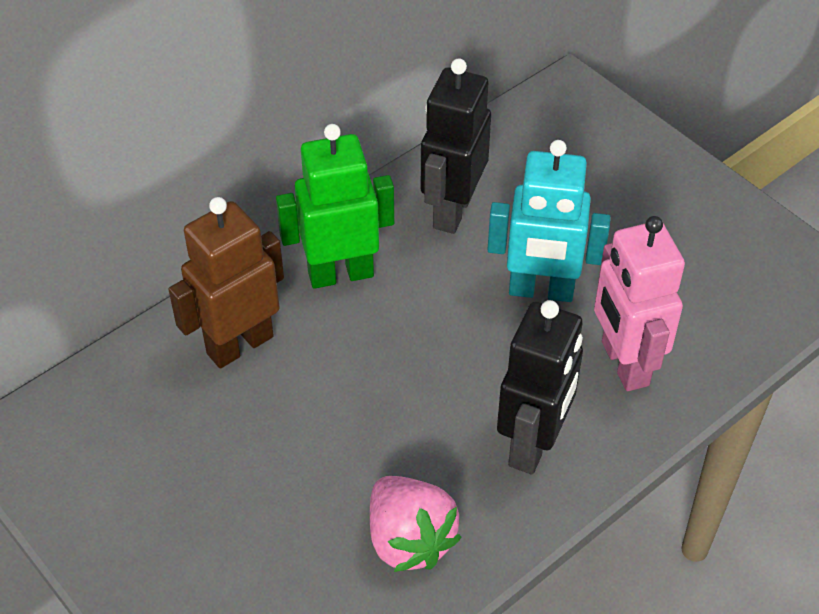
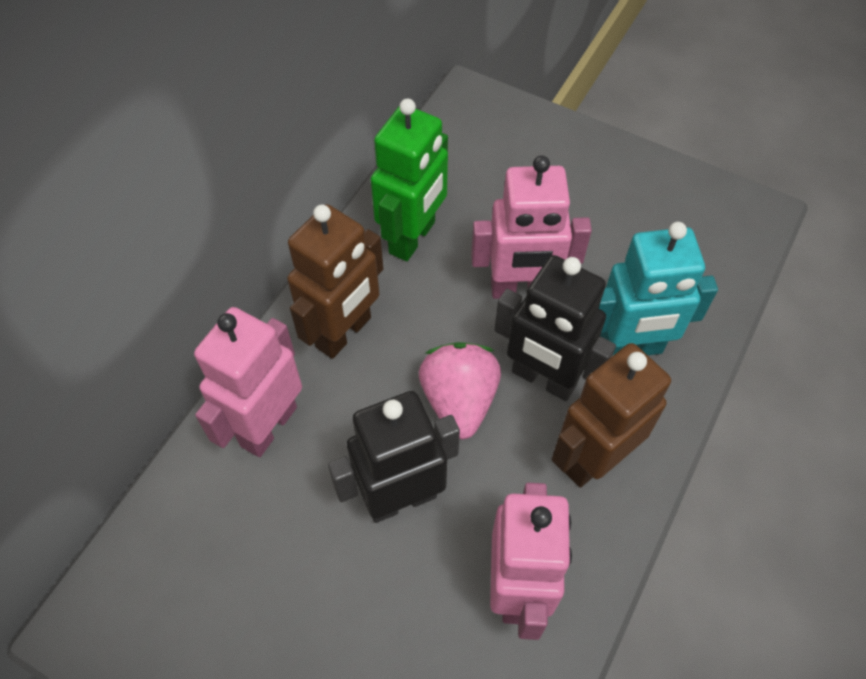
brown robot: 1 -> 2
pink robot: 1 -> 3

